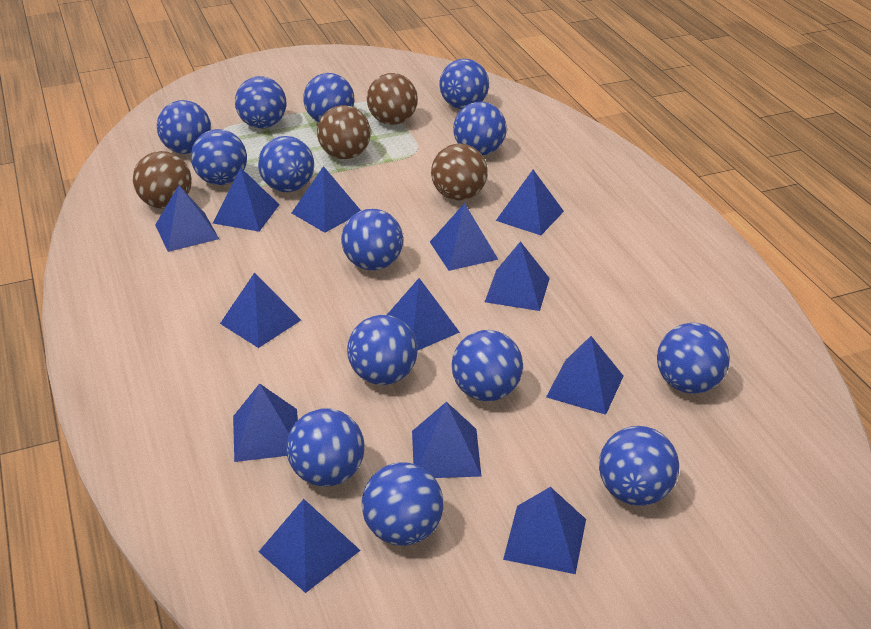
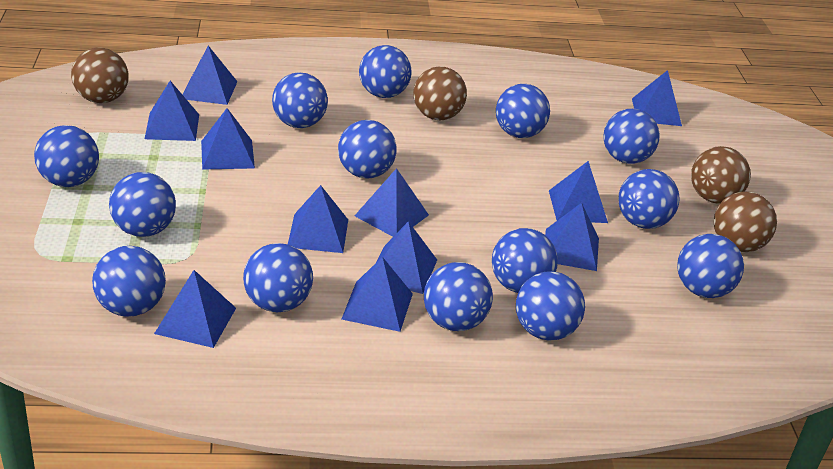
blue pyramid: 13 -> 11

